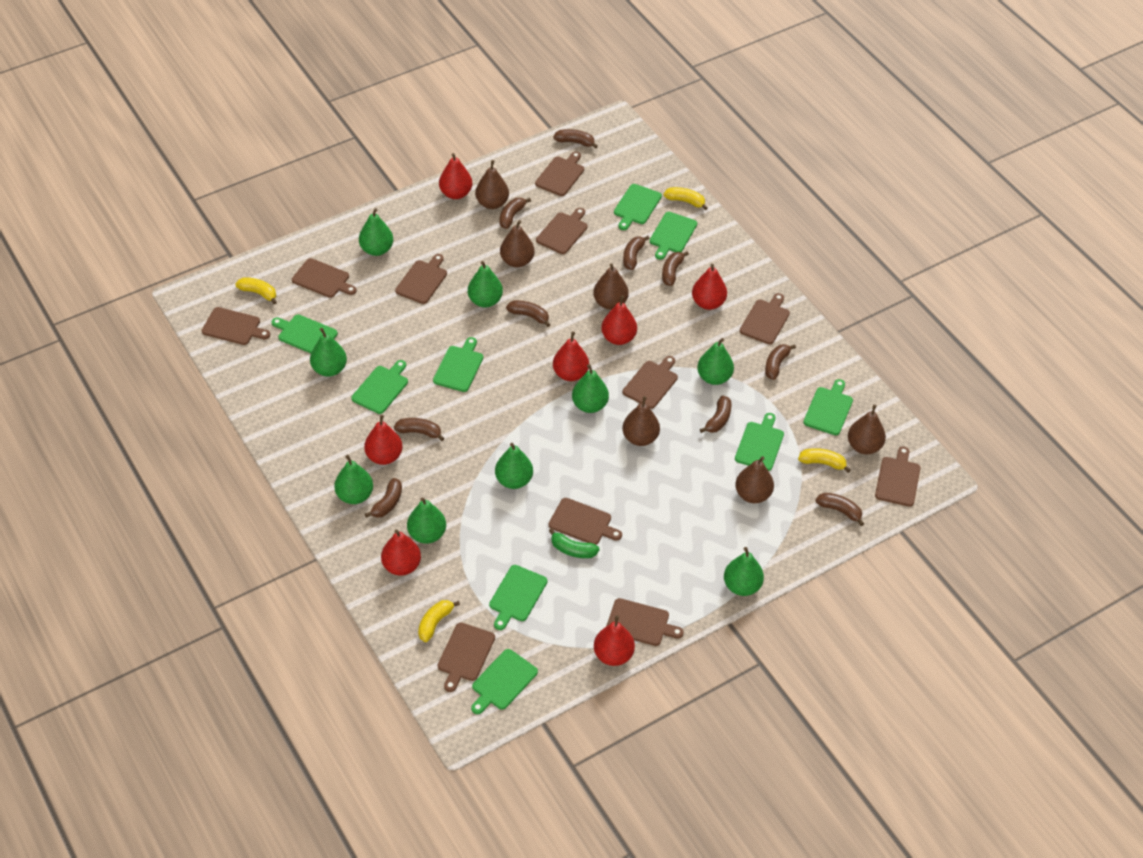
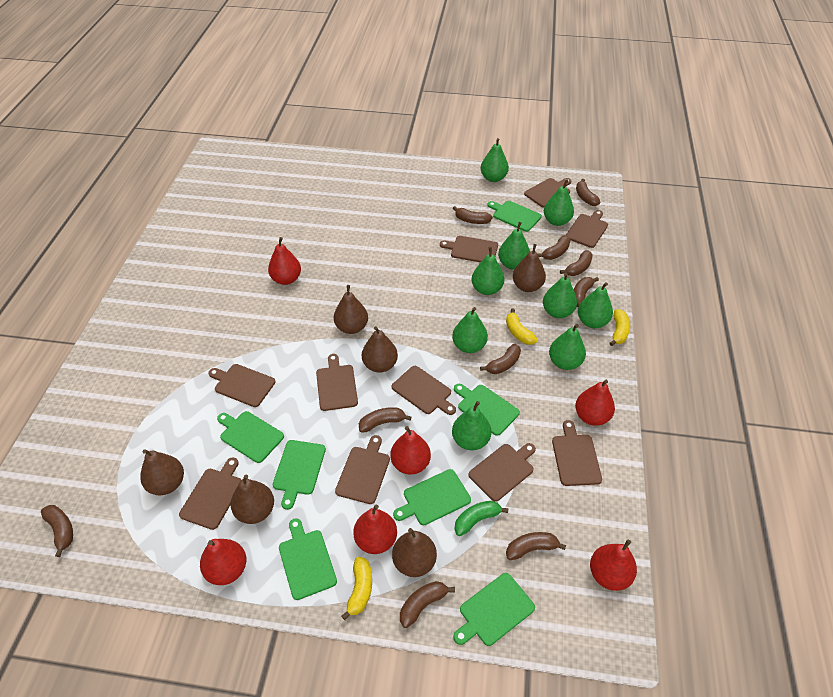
brown cutting board: 11 -> 10
green cutting board: 9 -> 7
red pear: 7 -> 6
yellow banana: 4 -> 3

